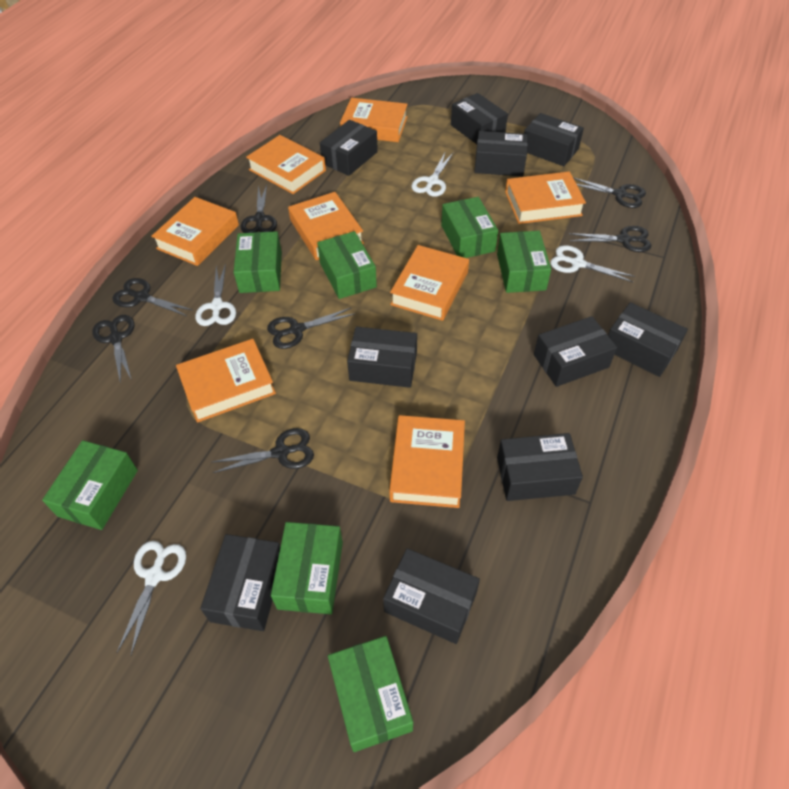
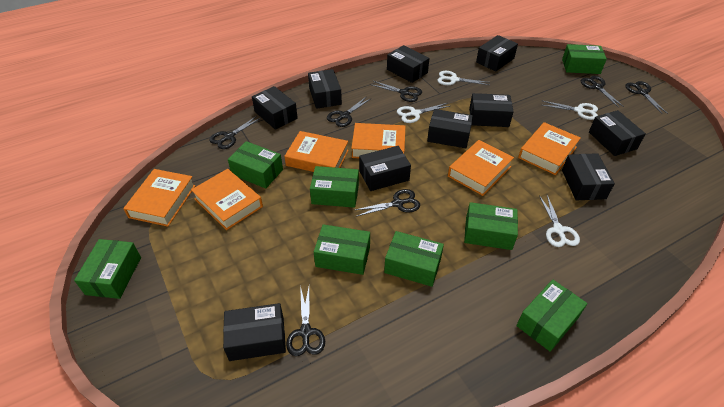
green box: 7 -> 8
orange book: 8 -> 6

